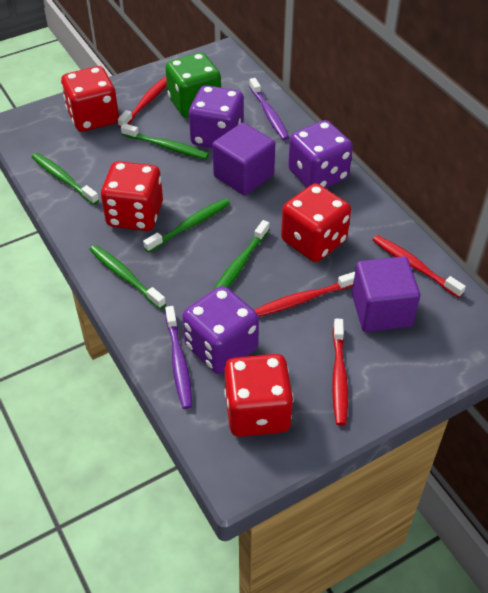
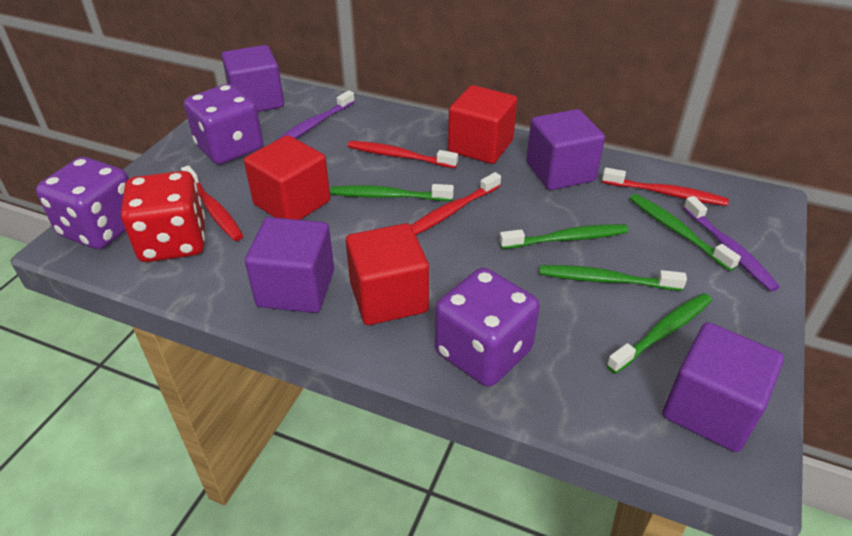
green dice: 1 -> 0
purple cube: 2 -> 4
red cube: 0 -> 3
red dice: 4 -> 1

